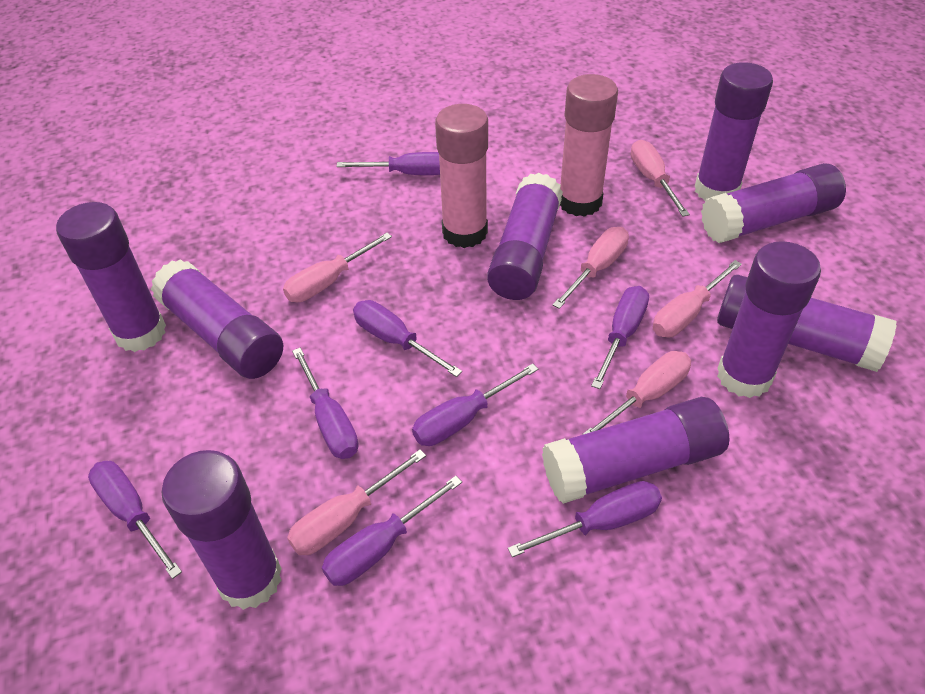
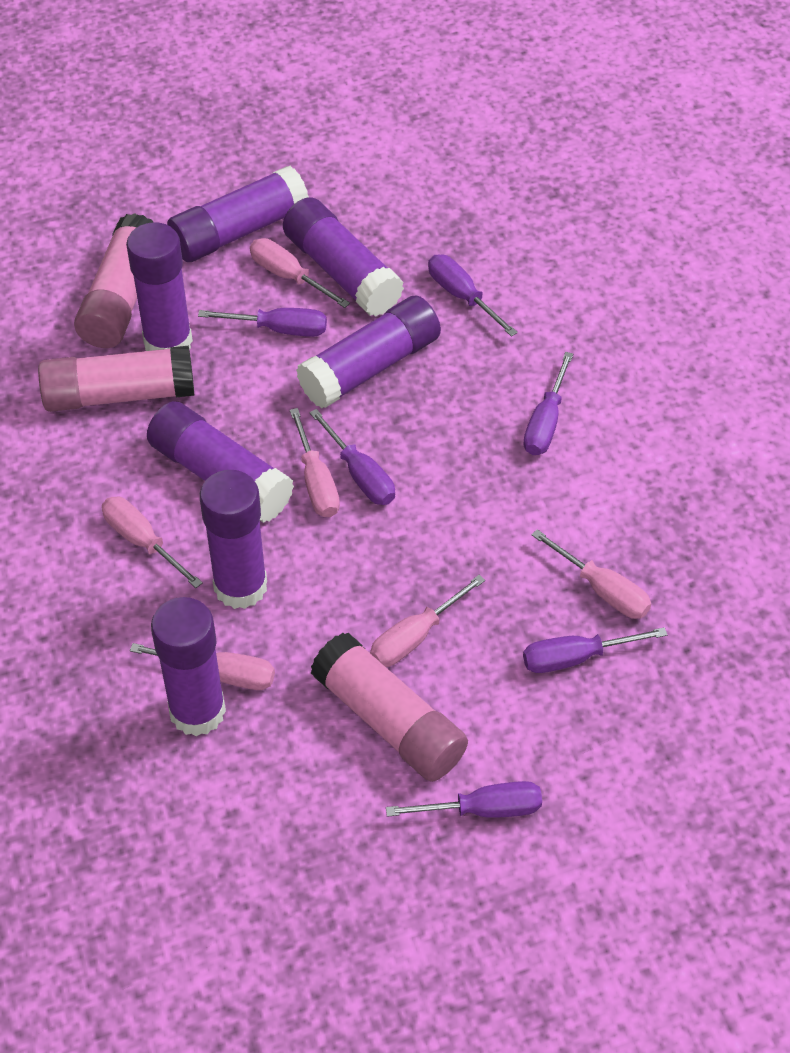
pink glue stick: 2 -> 3
purple glue stick: 9 -> 7
purple screwdriver: 8 -> 6

